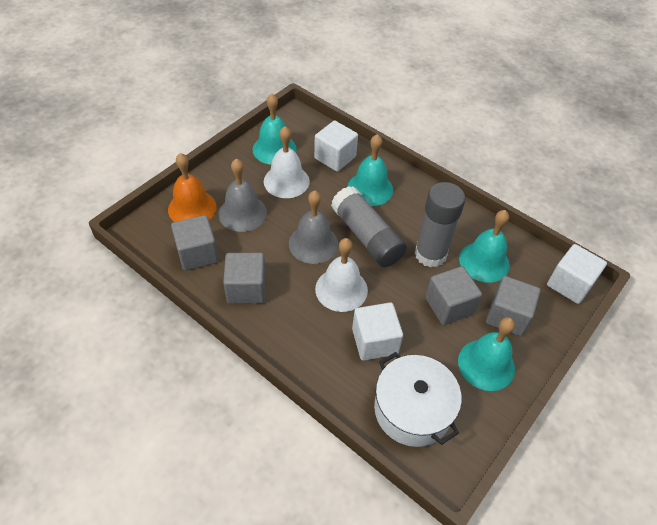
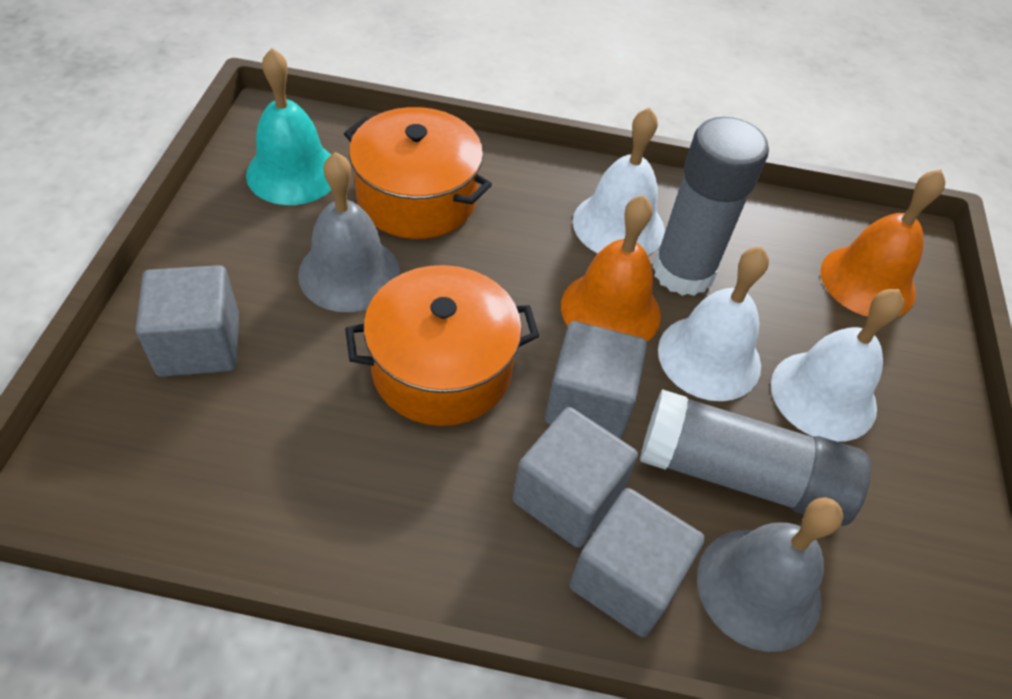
orange bell: 1 -> 2
orange pot: 0 -> 2
turquoise bell: 4 -> 1
white bell: 2 -> 3
white cube: 3 -> 0
white pot: 1 -> 0

